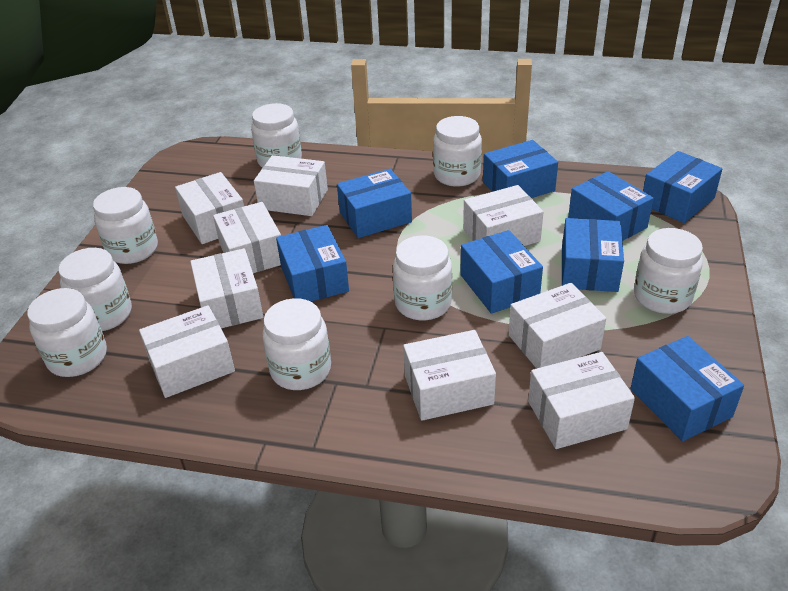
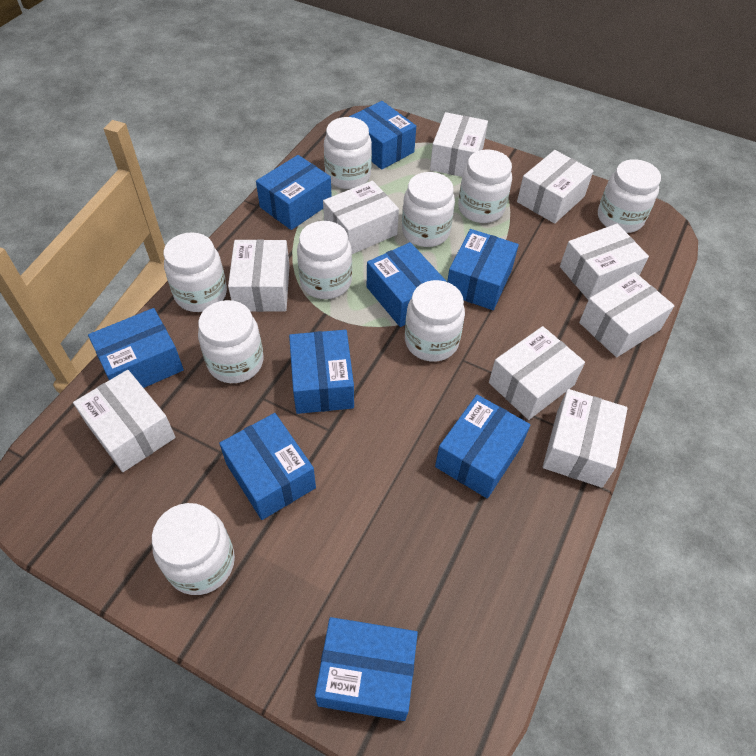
blue box: 8 -> 9
white jar: 8 -> 9

